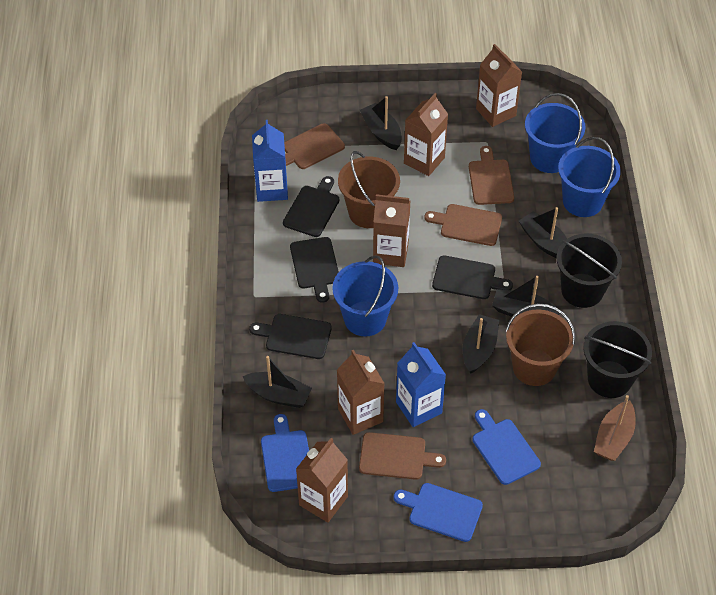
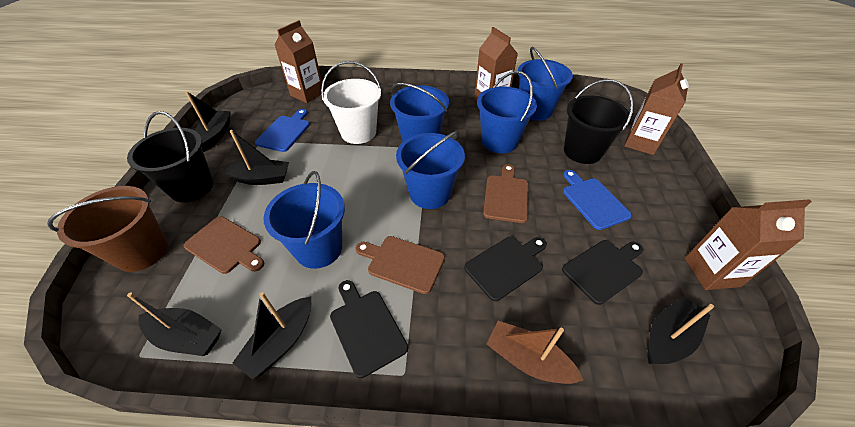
black cutting board: 4 -> 3
blue bucket: 3 -> 5
blue carton: 2 -> 0
blue cutting board: 3 -> 2
brown bucket: 2 -> 1
brown carton: 5 -> 4
brown cutting board: 4 -> 3
white bucket: 0 -> 1

